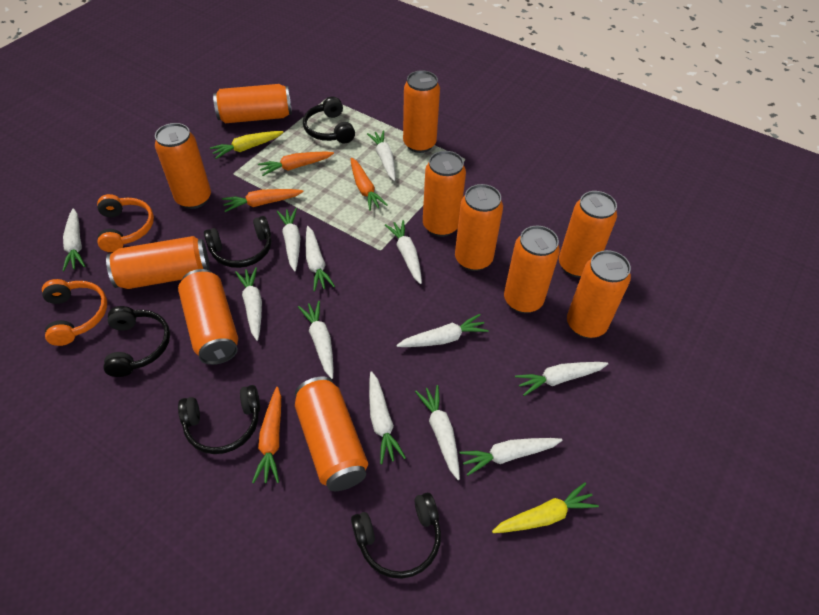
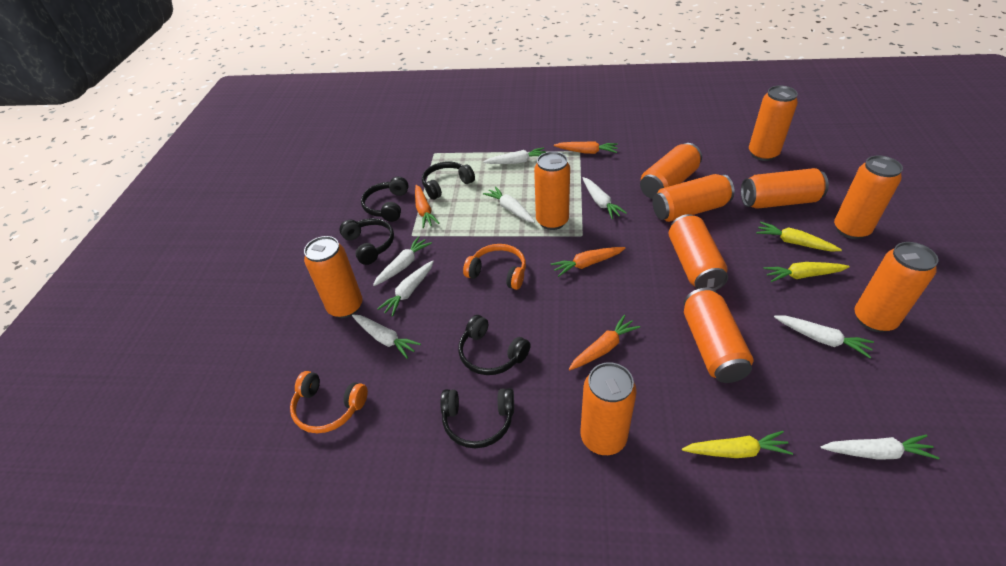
white carrot: 12 -> 8
yellow carrot: 2 -> 3

